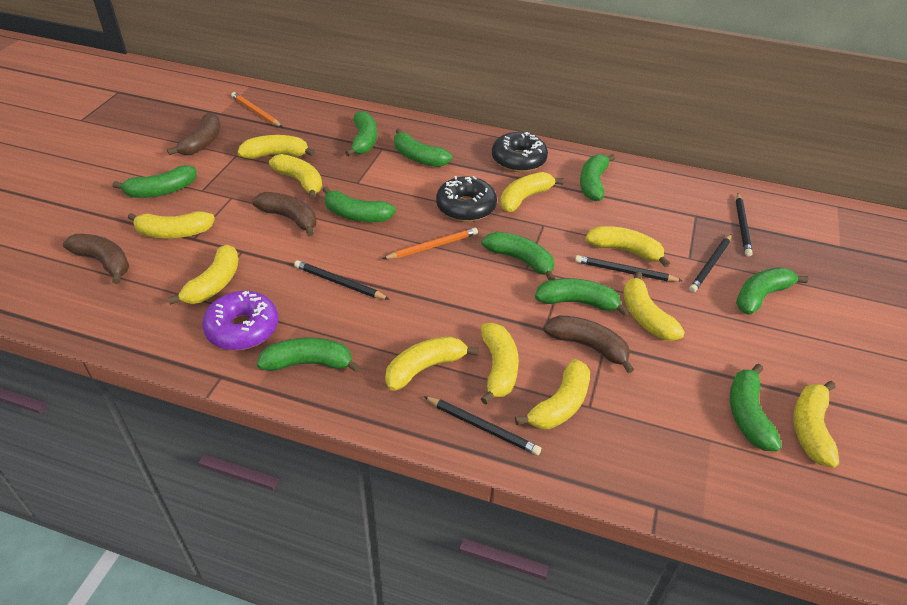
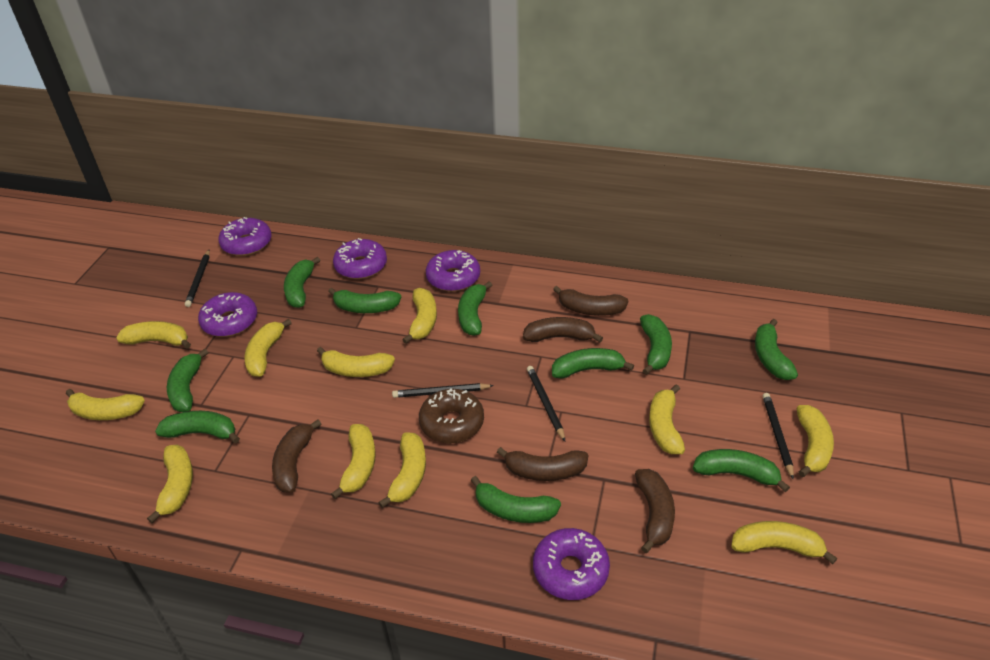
black donut: 2 -> 0
black pencil: 5 -> 4
brown banana: 4 -> 5
brown donut: 0 -> 1
orange pencil: 2 -> 0
purple donut: 1 -> 5

